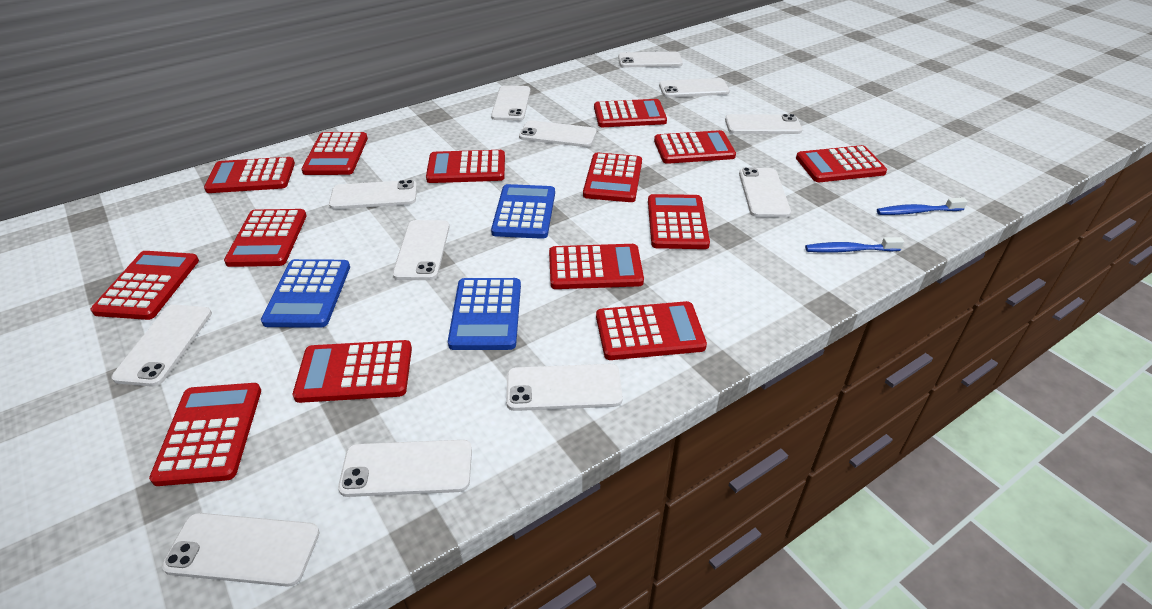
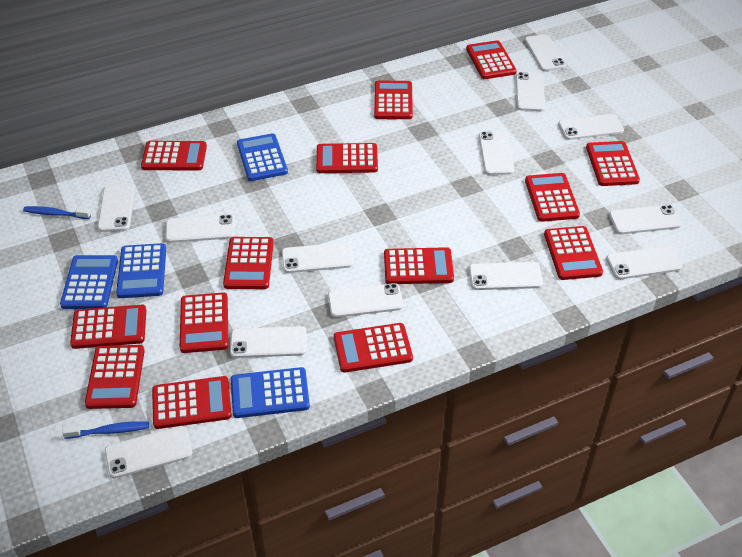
blue calculator: 3 -> 4
white phone: 12 -> 13

